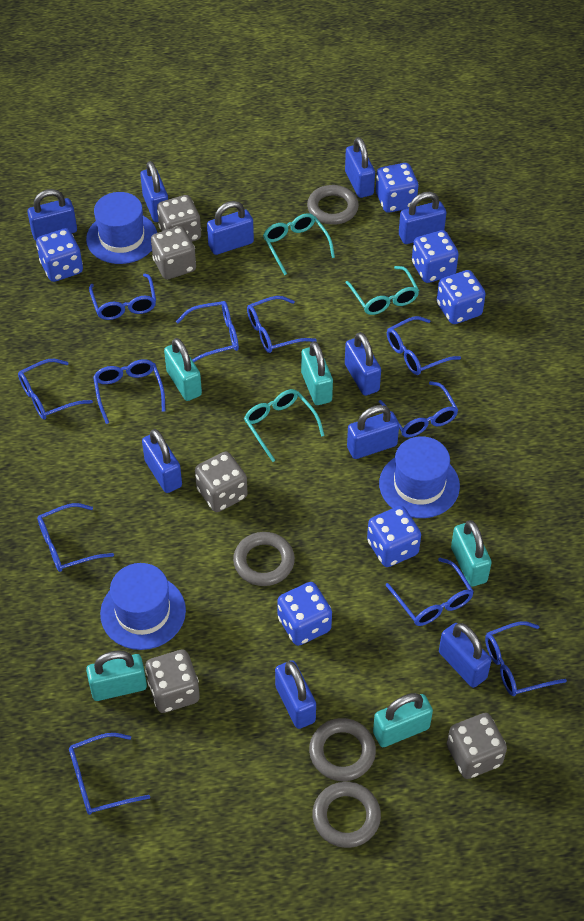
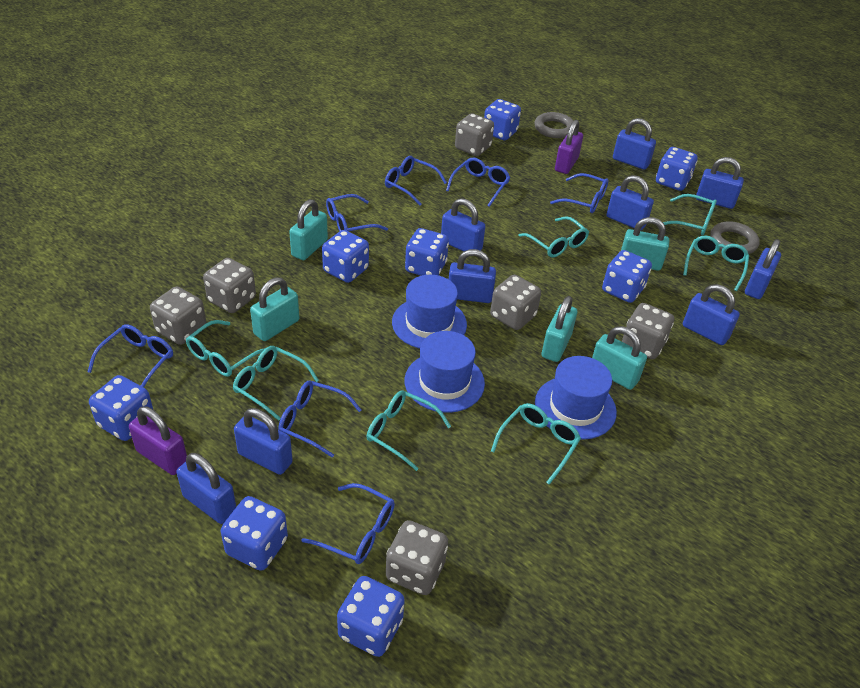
blue dice: 6 -> 8
blue glasses: 11 -> 7
blue padlock: 10 -> 9
grey dice: 5 -> 6
grey ring: 4 -> 2
purple padlock: 0 -> 2
turquoise glasses: 3 -> 7

